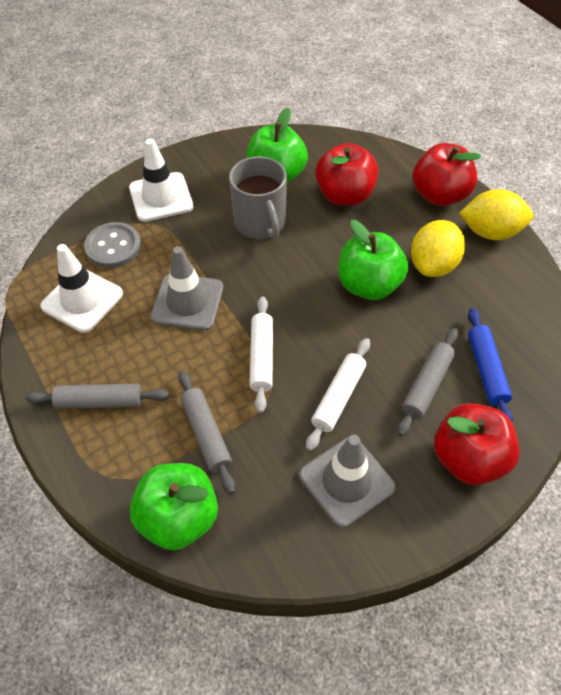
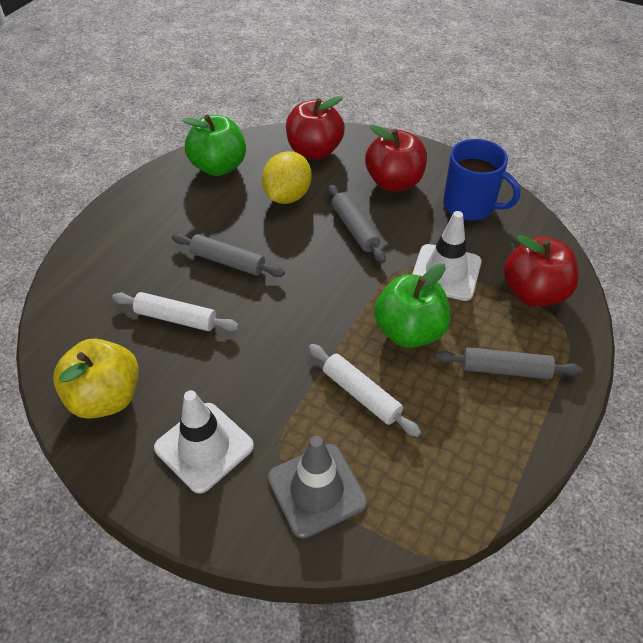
blue mug: 0 -> 1
blue rolling pin: 1 -> 0
green apple: 3 -> 2
grey button: 1 -> 0
grey mug: 1 -> 0
grey traffic cone: 2 -> 1
yellow apple: 0 -> 1
yellow lemon: 2 -> 1

